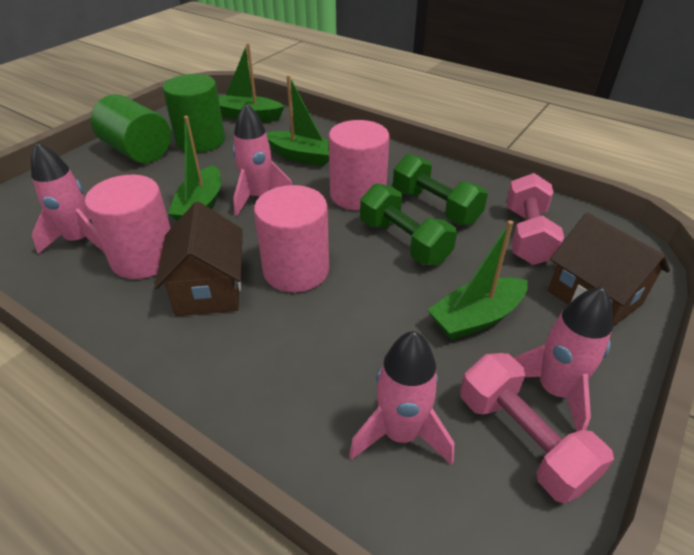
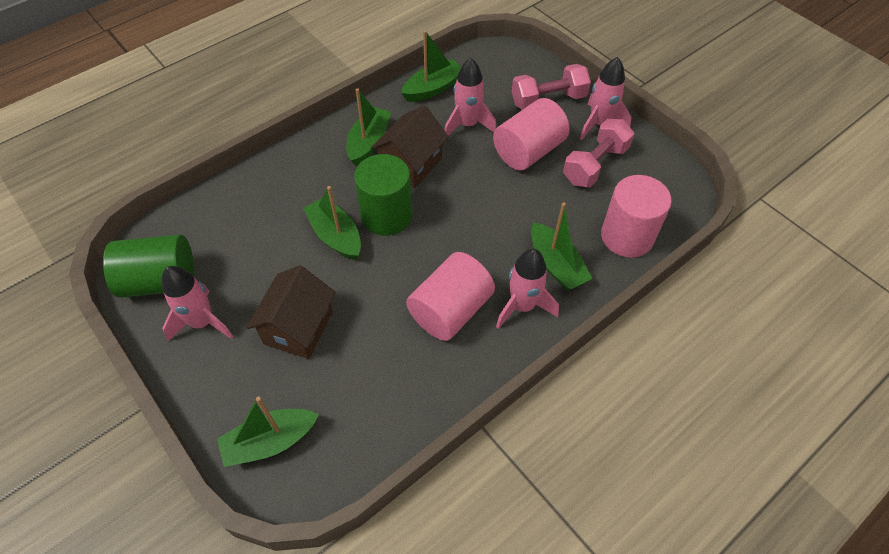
green boat: 4 -> 5
green dumbbell: 2 -> 0

